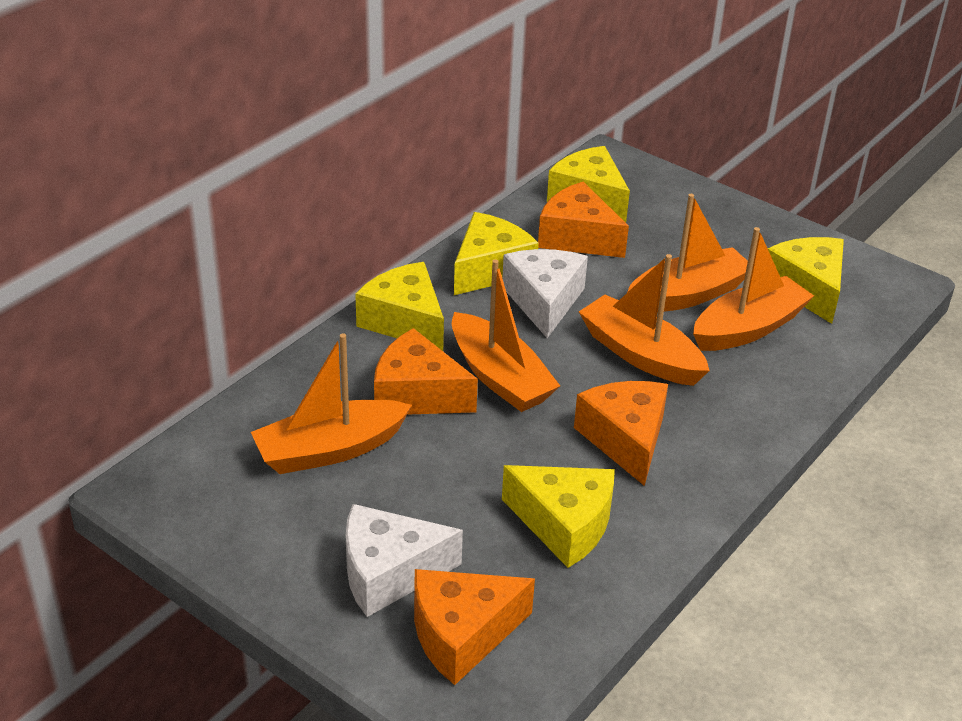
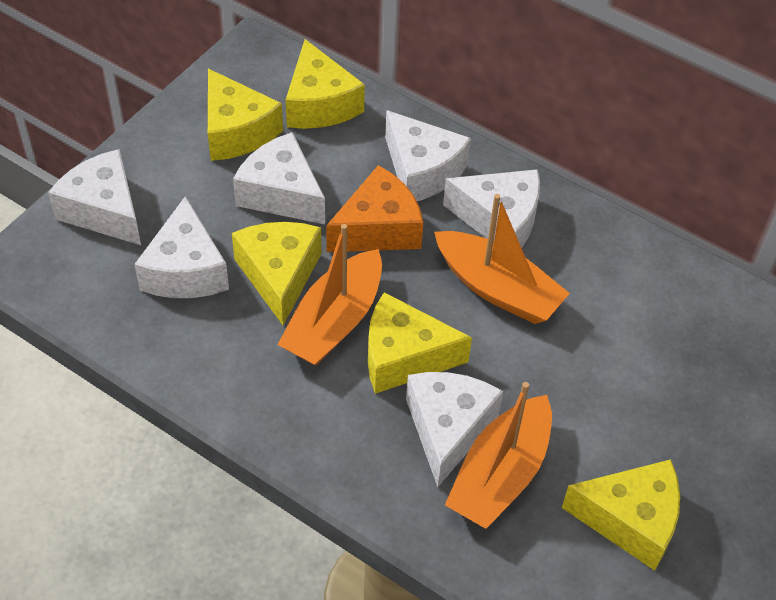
orange boat: 5 -> 3
orange cheese: 4 -> 1
white cheese: 2 -> 6

